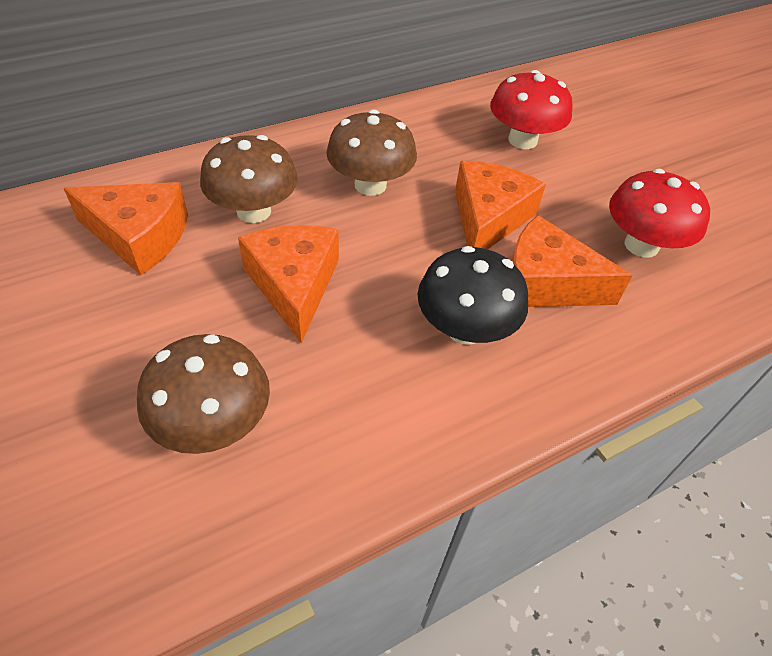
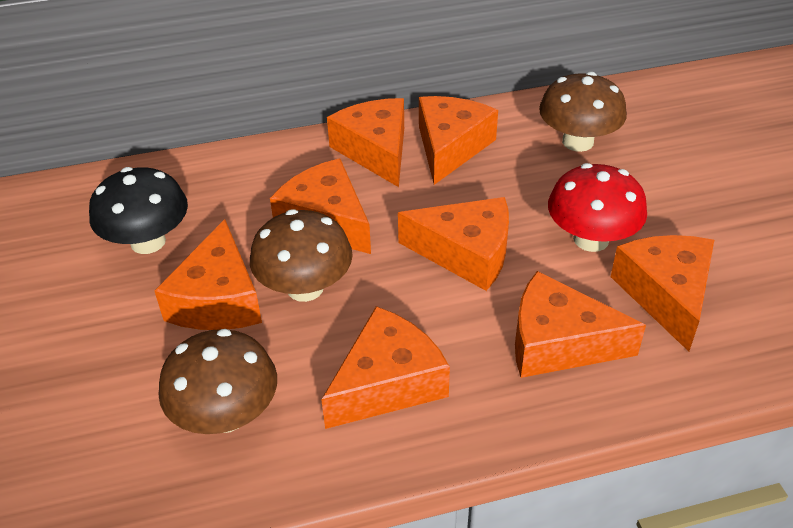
orange cheese: 4 -> 8
red mushroom: 2 -> 1

